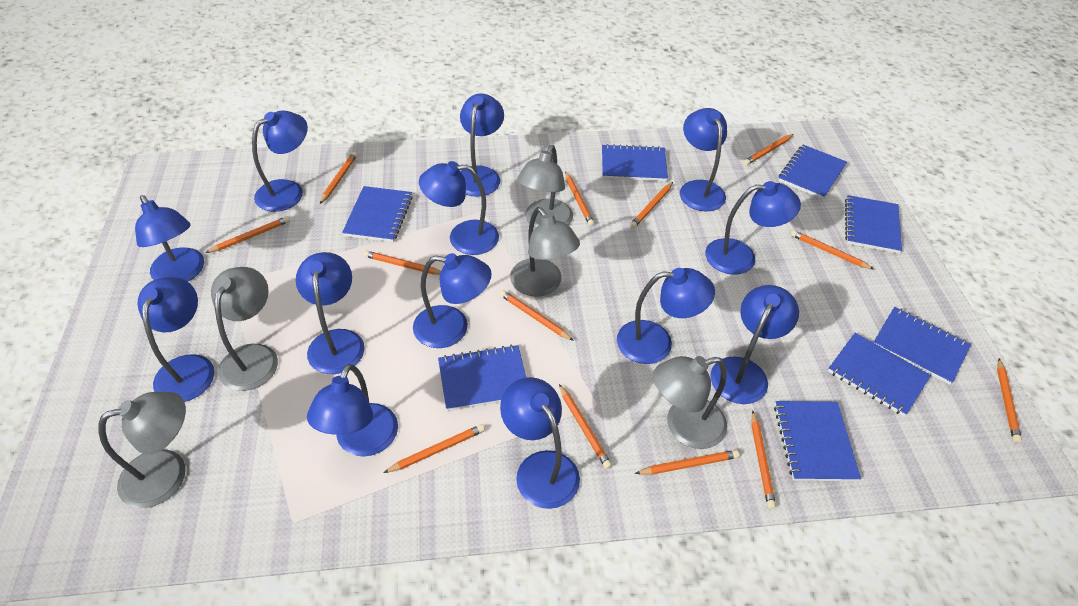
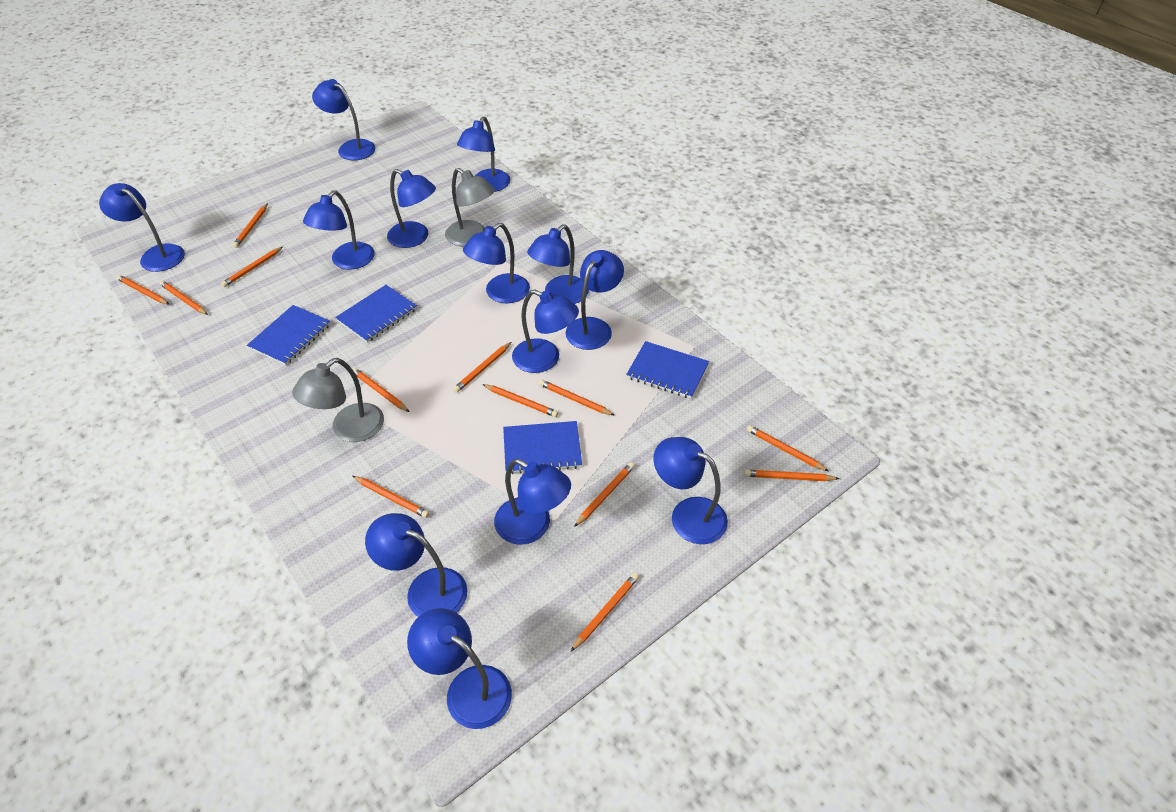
blue notebook: 8 -> 4
grey lamp: 5 -> 2

